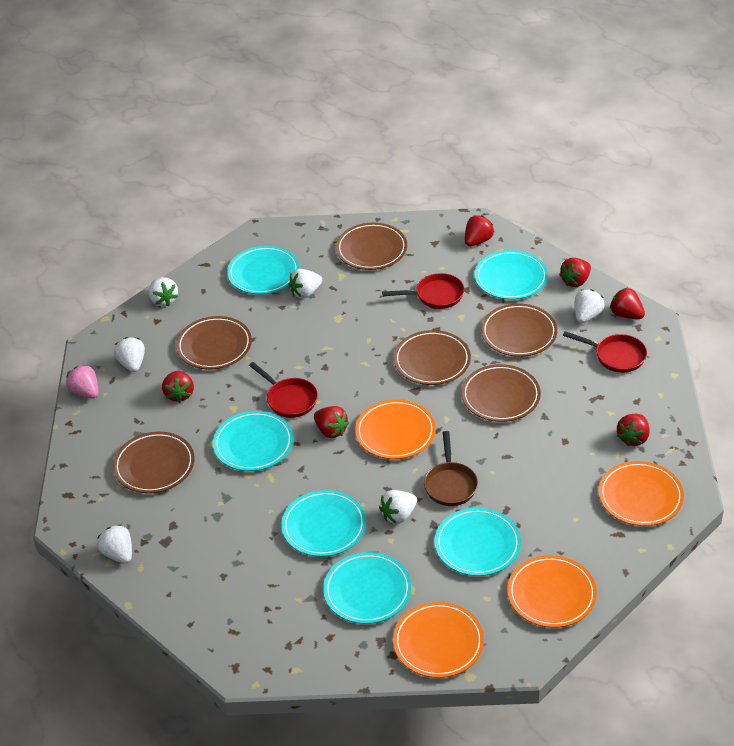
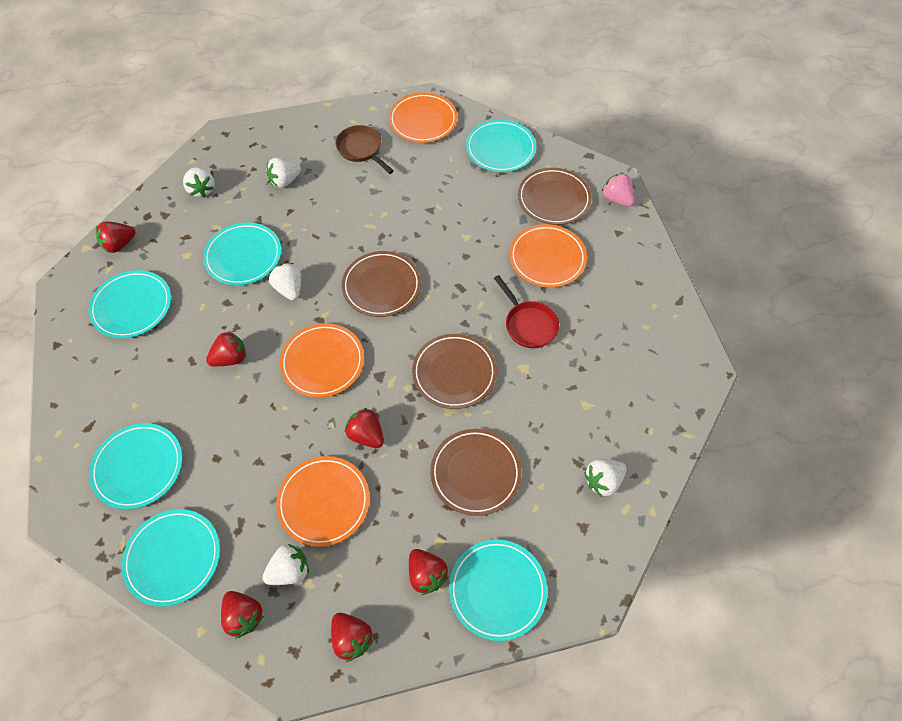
brown plate: 6 -> 4
red pan: 3 -> 1
white strawberry: 6 -> 5

